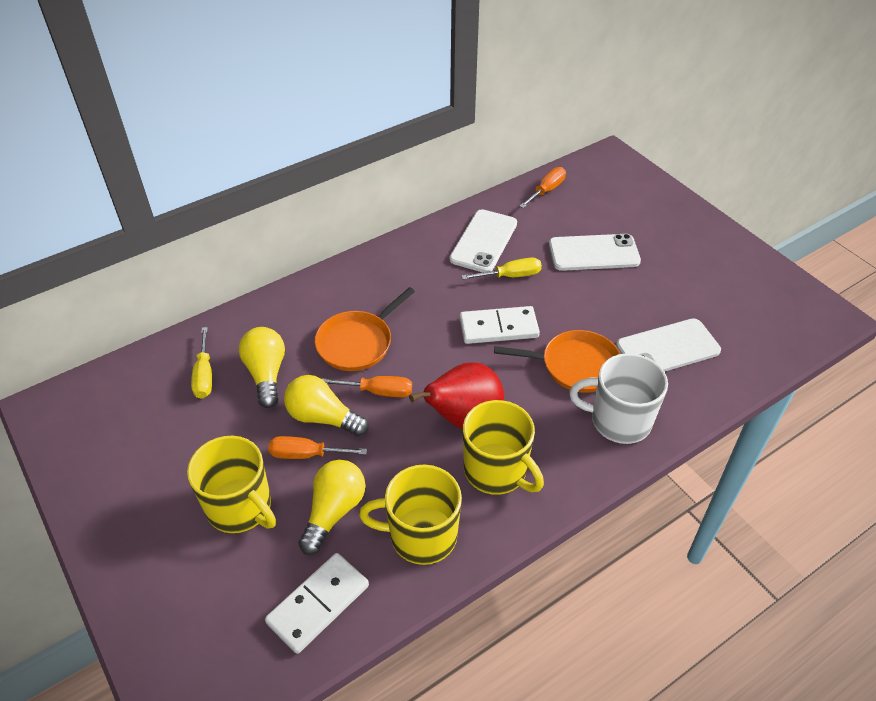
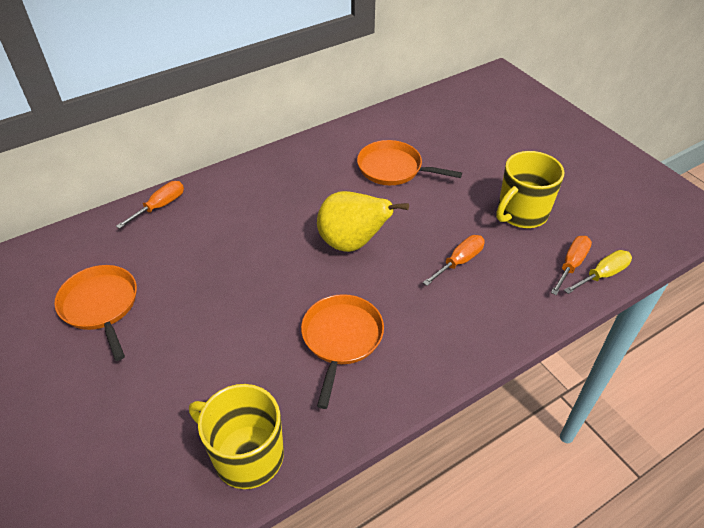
orange pan: 2 -> 3
red pear: 1 -> 0
white domino: 2 -> 0
white mug: 1 -> 0
white phone: 3 -> 0
yellow light bulb: 3 -> 0
yellow mug: 3 -> 2
yellow pear: 0 -> 1
yellow screwdriver: 2 -> 1

